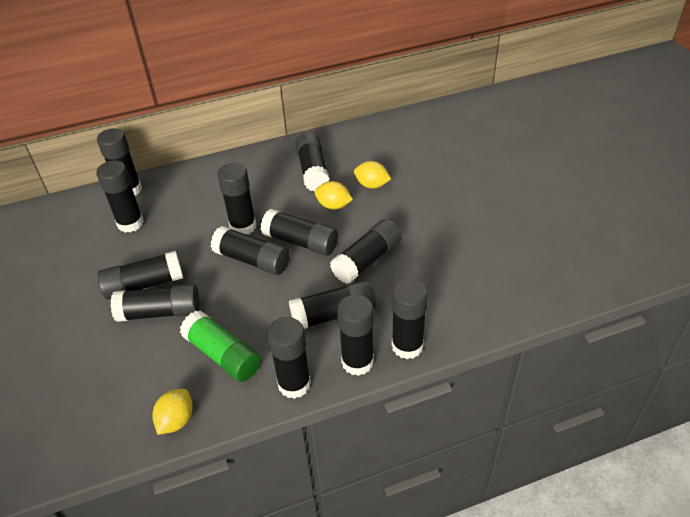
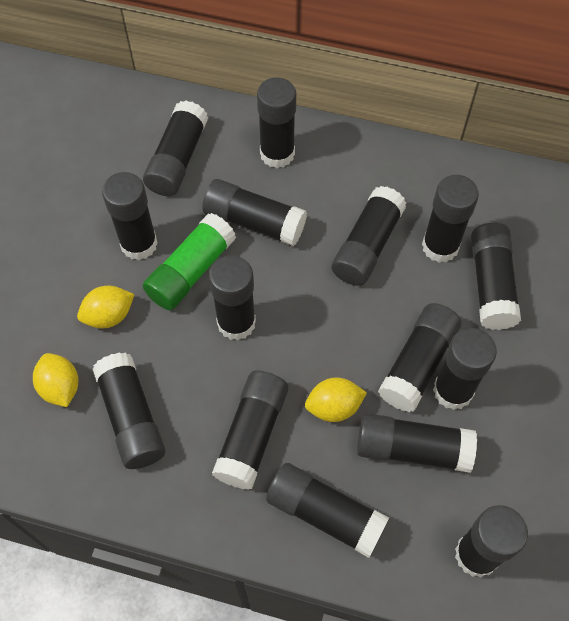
black glue stick: 13 -> 15

